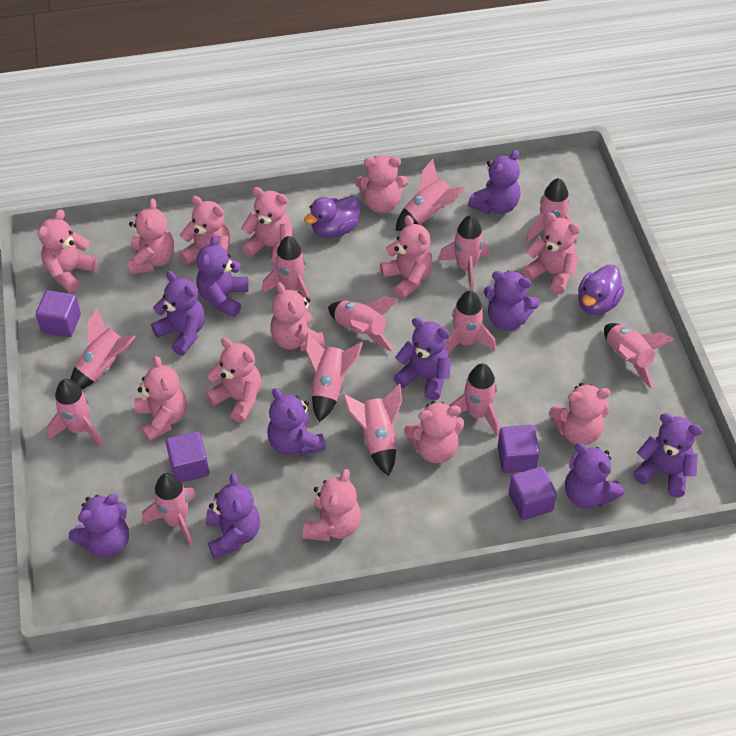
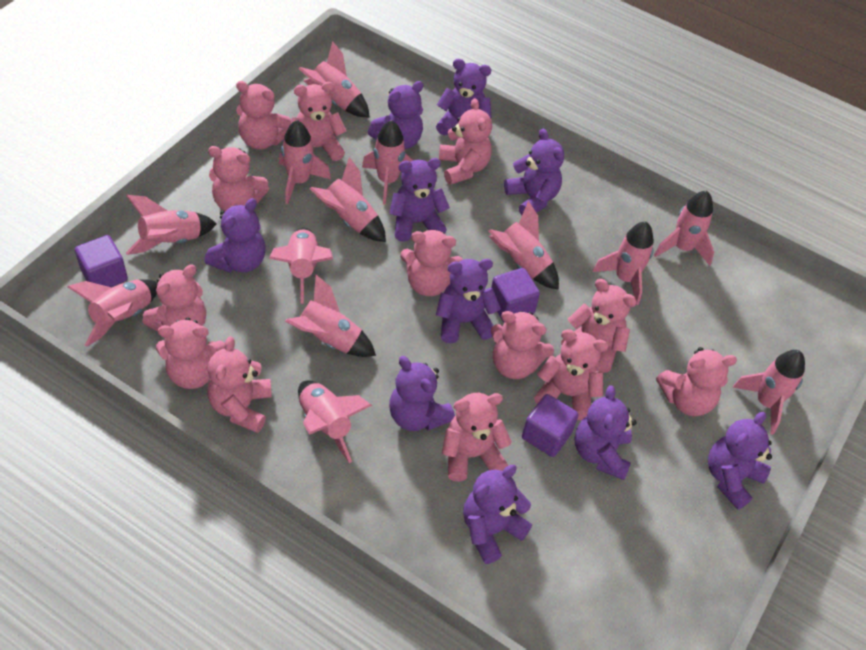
purple cube: 4 -> 3
purple duck: 2 -> 0

